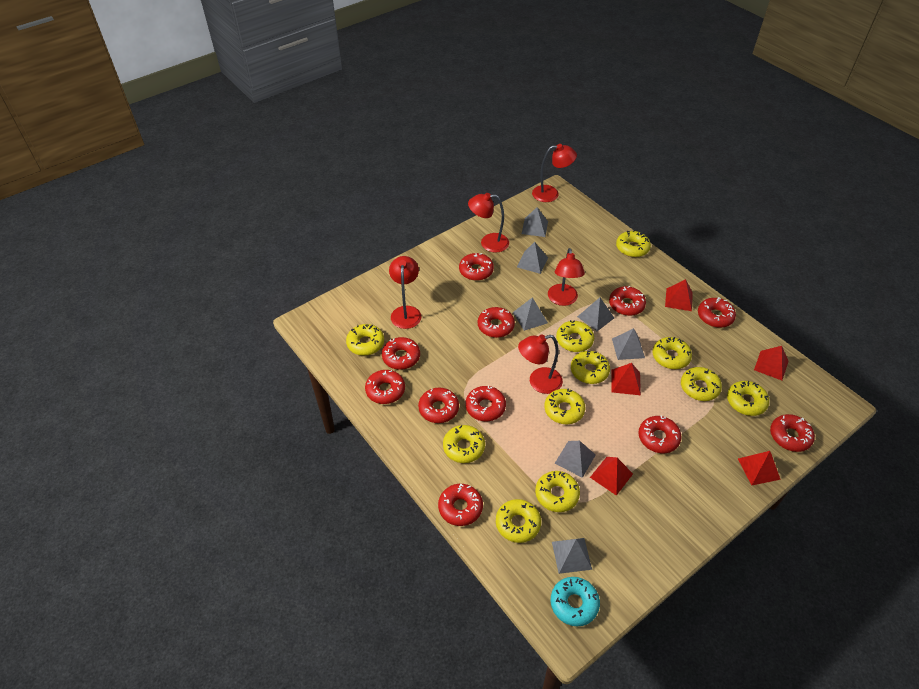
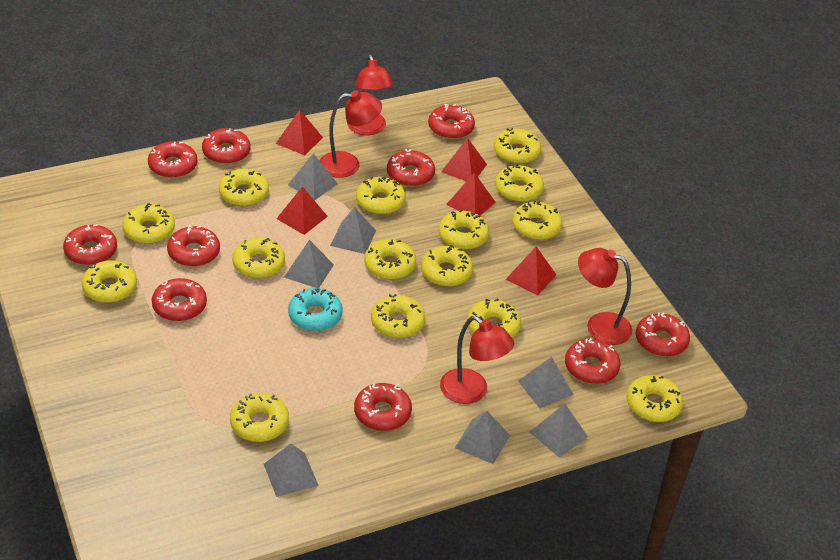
red donut: 11 -> 10
red lamp: 5 -> 4
yellow donut: 11 -> 15

